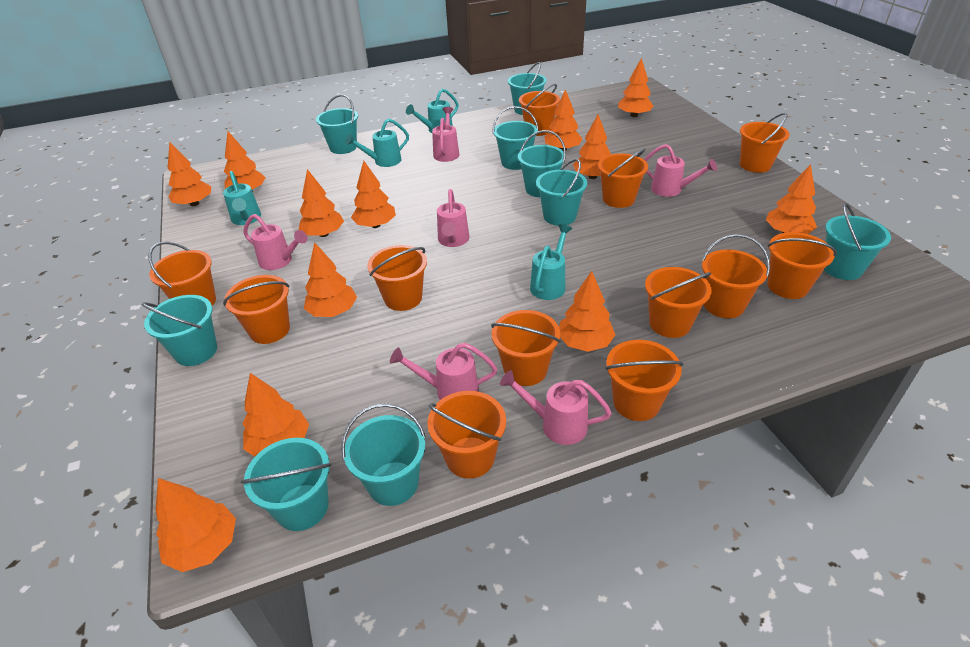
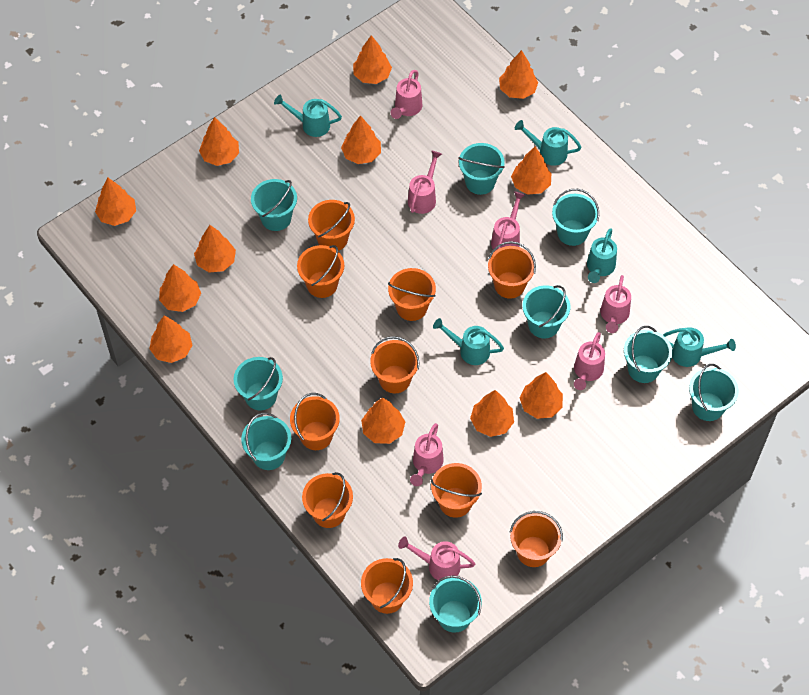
orange bucket: 12 -> 10
pink watering can: 6 -> 7
turquoise watering can: 4 -> 5

